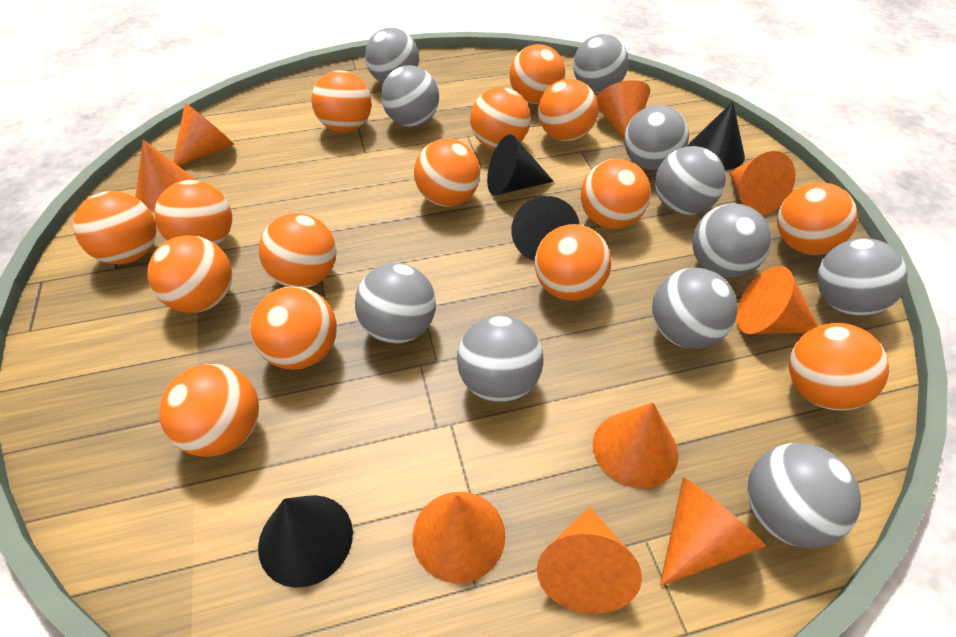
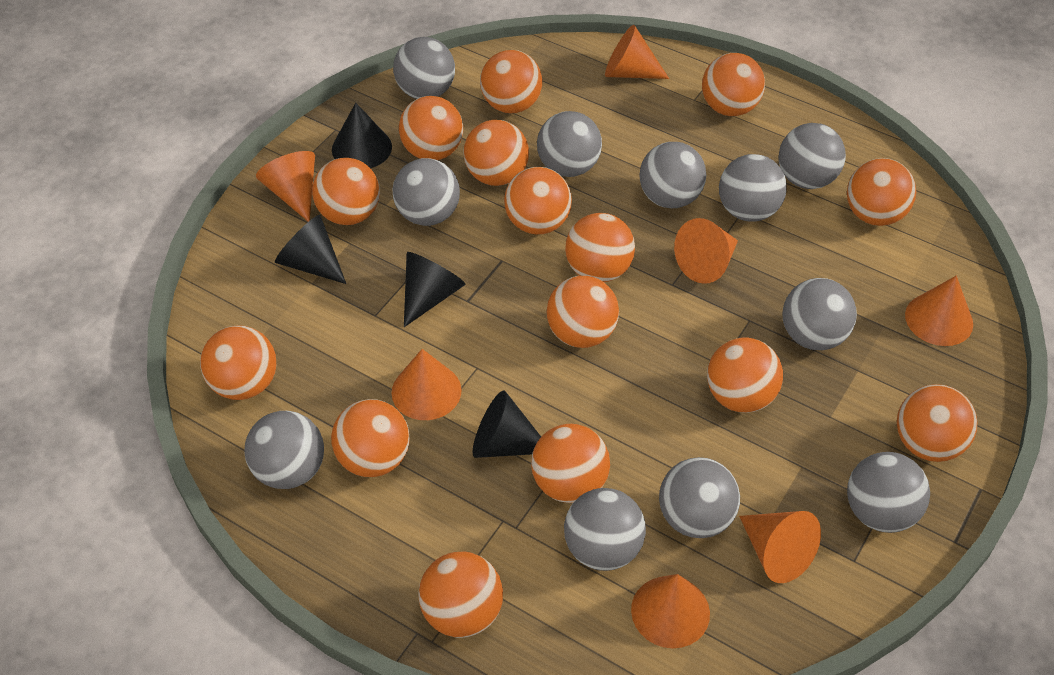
orange cone: 9 -> 7

